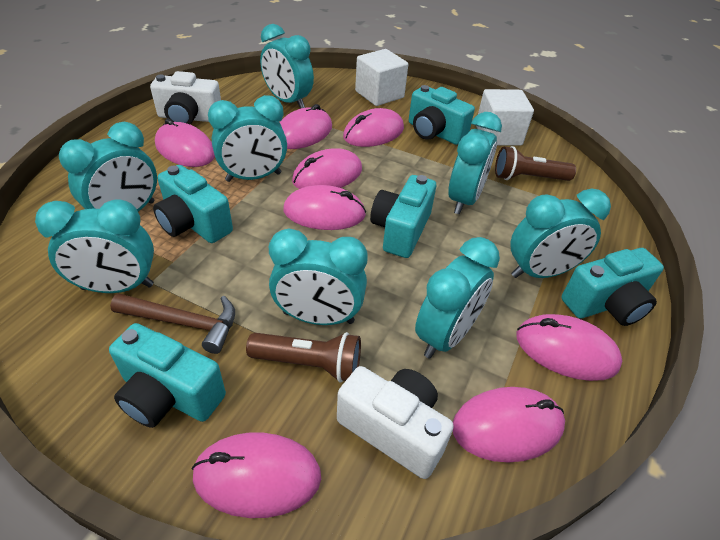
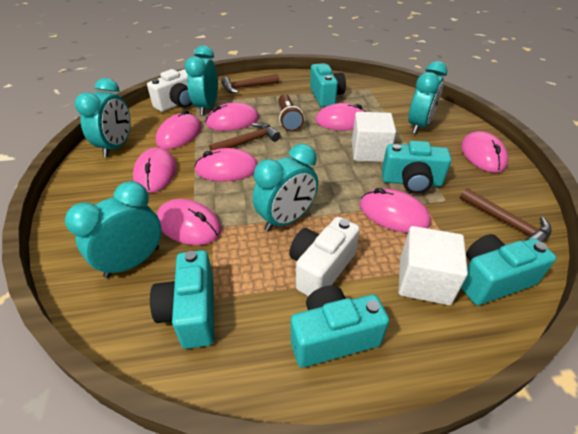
brown flashlight: 2 -> 1
brown hammer: 1 -> 3
turquoise clock: 8 -> 5

